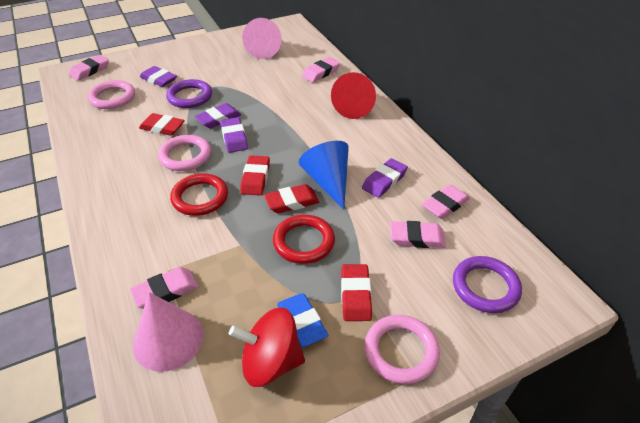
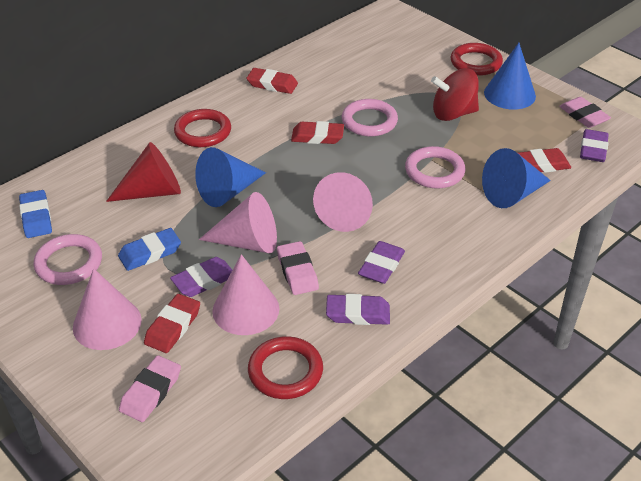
blue cone: 1 -> 3
blue eraser: 1 -> 2
pink cone: 2 -> 4
pink eraser: 5 -> 3
purple ring: 2 -> 0
red ring: 2 -> 3

